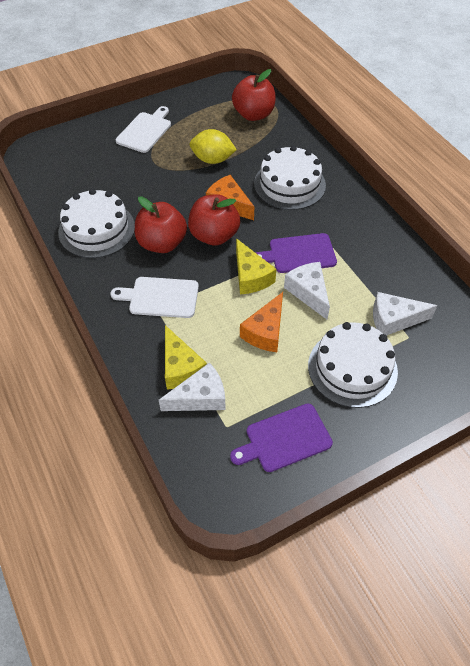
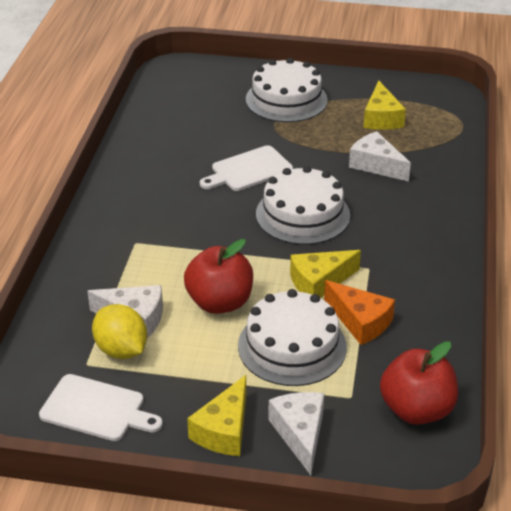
orange cheese: 2 -> 1
purple cutting board: 2 -> 0
red apple: 3 -> 2
yellow cheese: 2 -> 3

